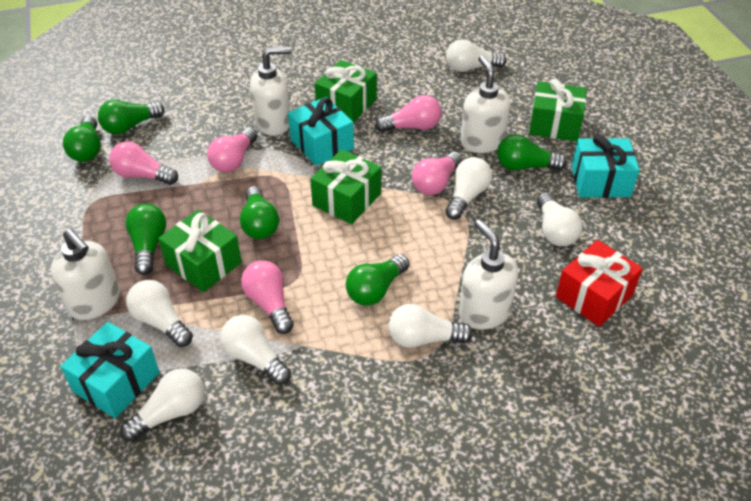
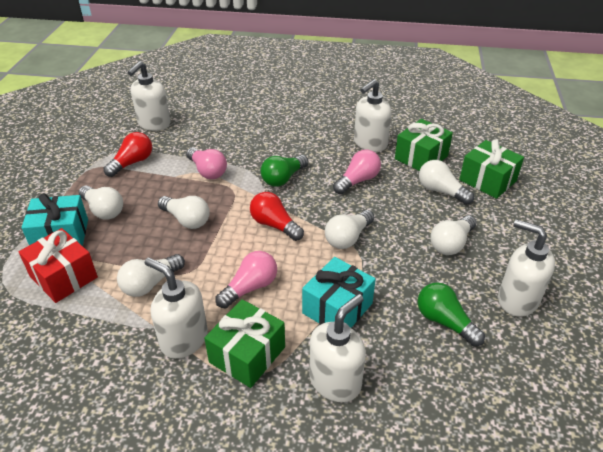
green gift: 4 -> 3
green light bulb: 6 -> 2
pink light bulb: 5 -> 3
red light bulb: 0 -> 2
turquoise gift: 3 -> 2
white light bulb: 7 -> 6
white soap dispenser: 4 -> 5

